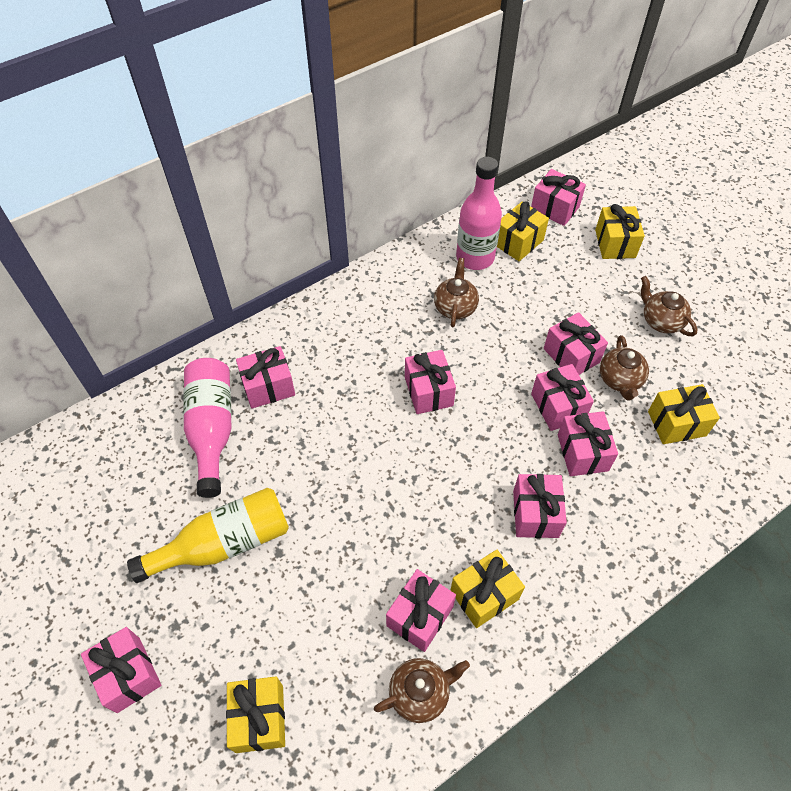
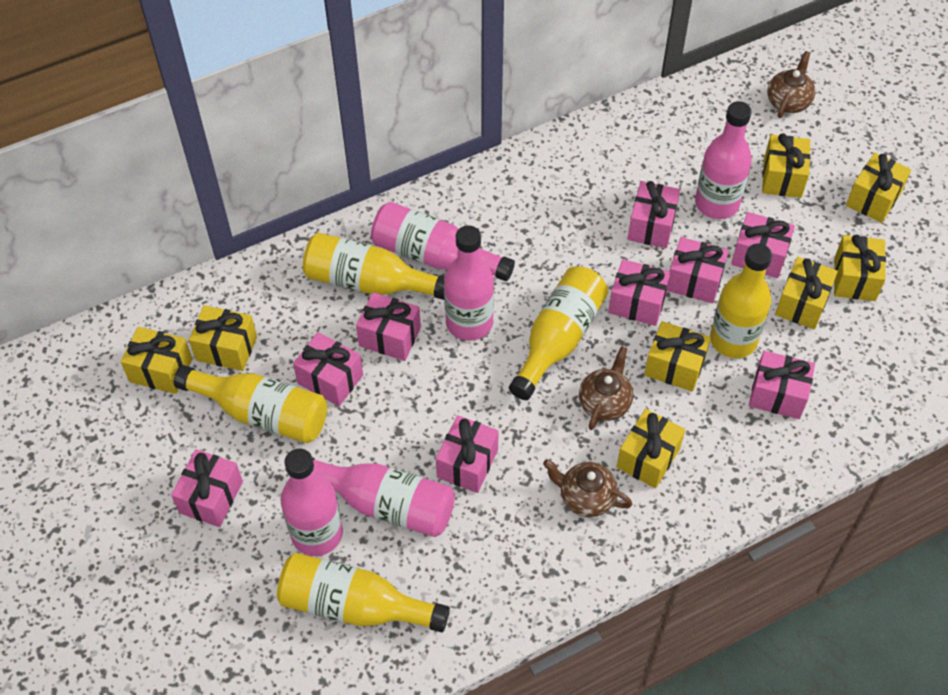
brown teapot: 4 -> 3
pink bottle: 2 -> 5
yellow bottle: 1 -> 5
yellow gift: 5 -> 8

